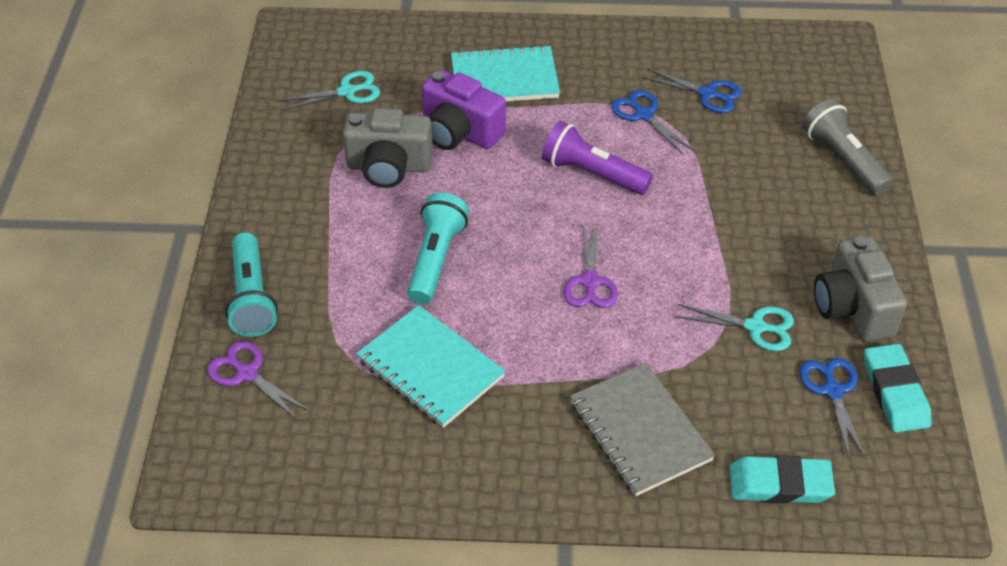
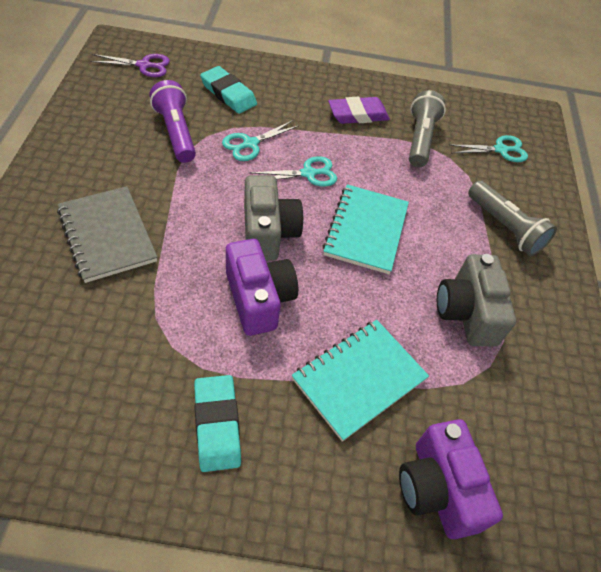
blue scissors: 3 -> 0
grey flashlight: 1 -> 2
purple camera: 1 -> 2
purple eraser: 0 -> 1
purple scissors: 2 -> 1
turquoise flashlight: 2 -> 0
turquoise scissors: 2 -> 3

